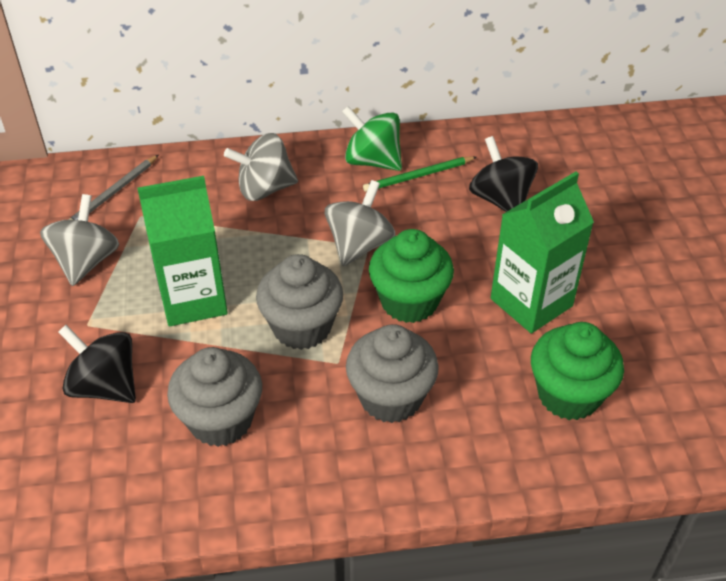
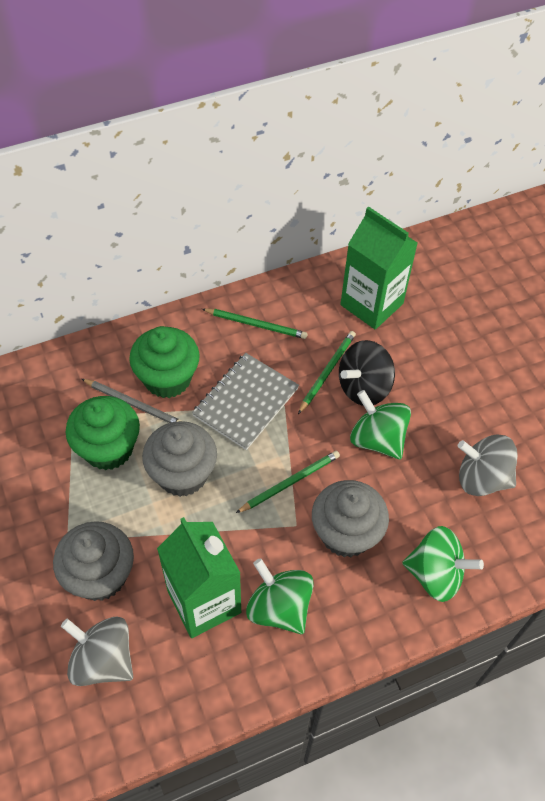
black spinning top: 2 -> 1
green pencil: 1 -> 3
green spinning top: 1 -> 3
grey notebook: 0 -> 1
grey spinning top: 3 -> 2

